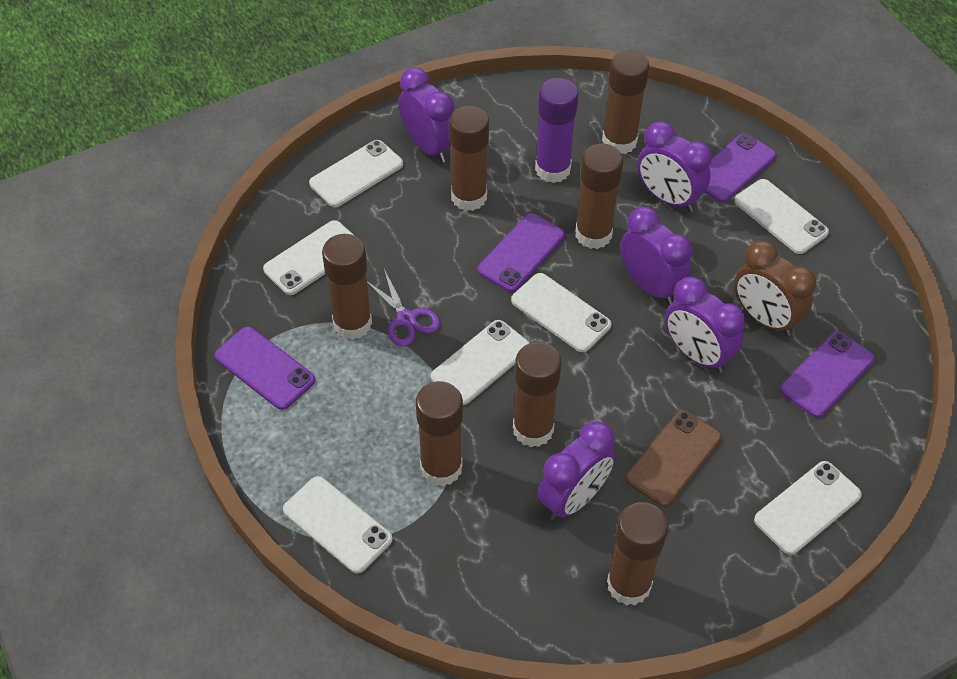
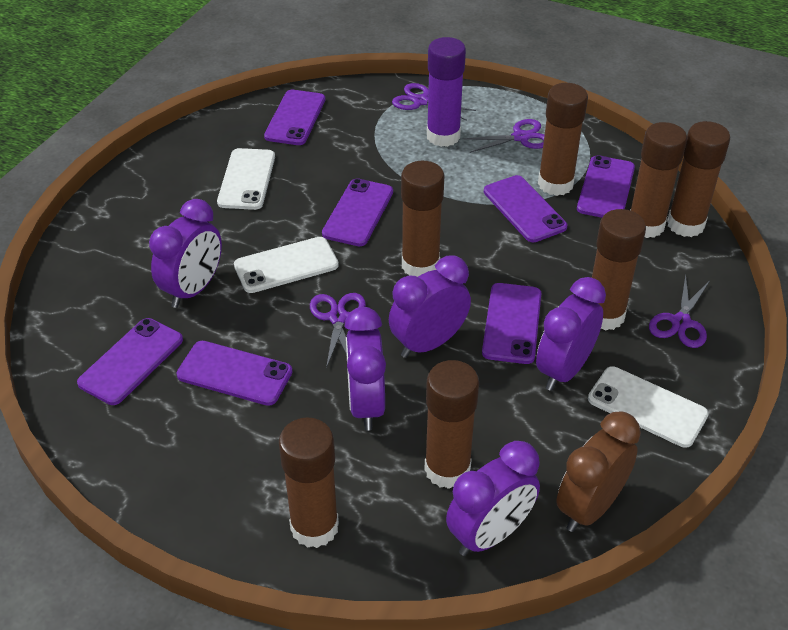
brown phone: 1 -> 0
purple phone: 4 -> 7
purple scissors: 1 -> 4
white phone: 7 -> 3

